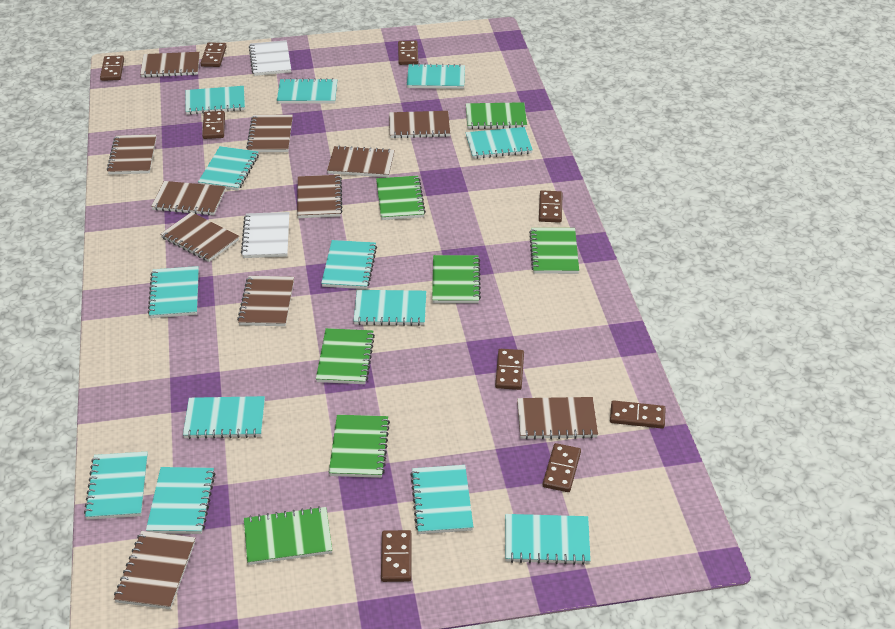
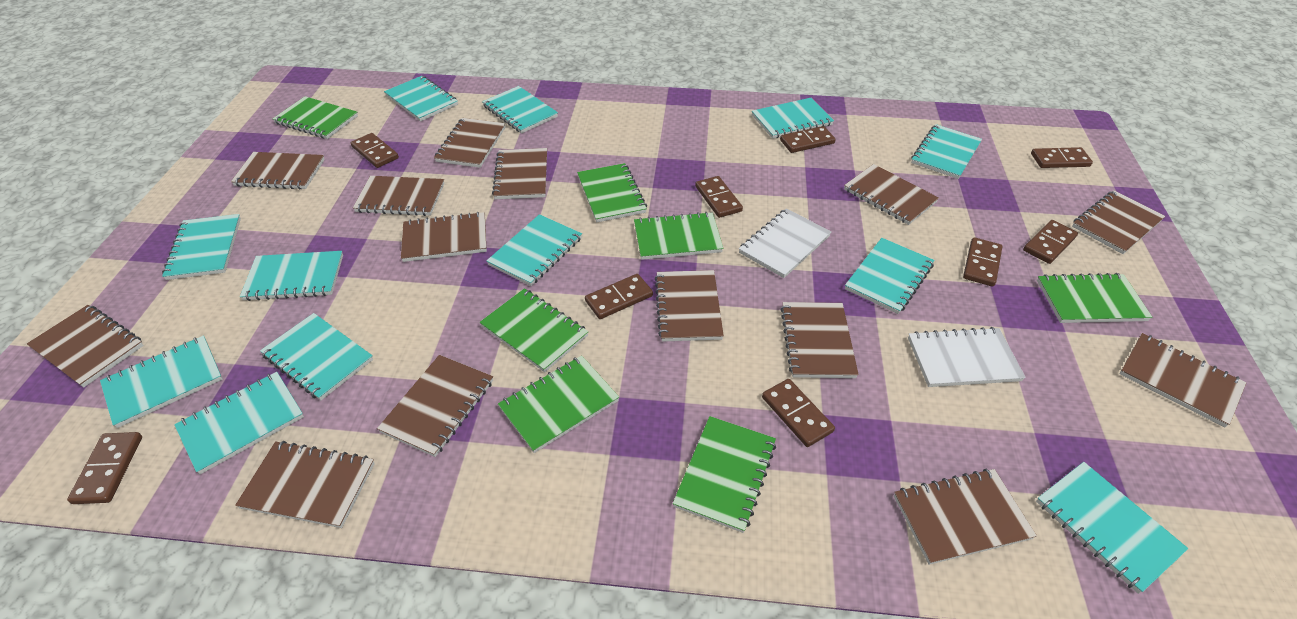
brown notebook: 11 -> 14
turquoise notebook: 13 -> 12

